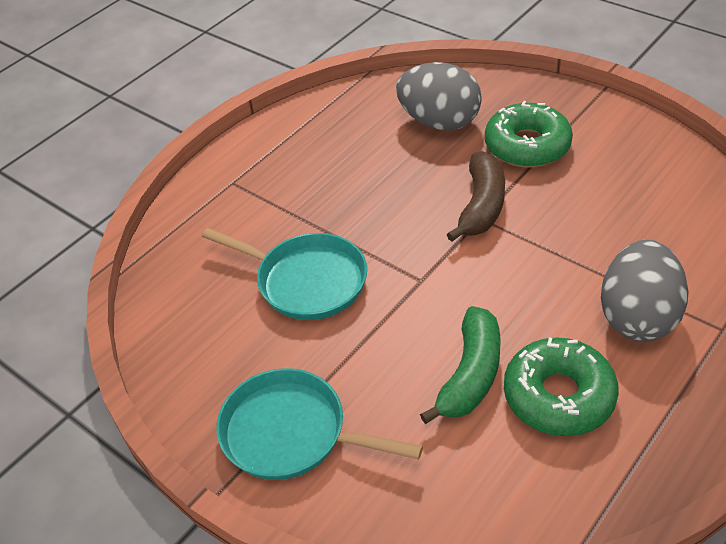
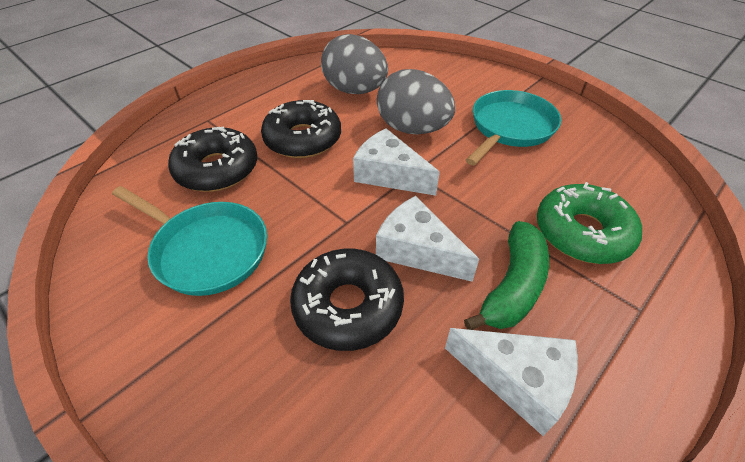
black donut: 0 -> 3
brown banana: 1 -> 0
green donut: 2 -> 1
white cheese: 0 -> 3

